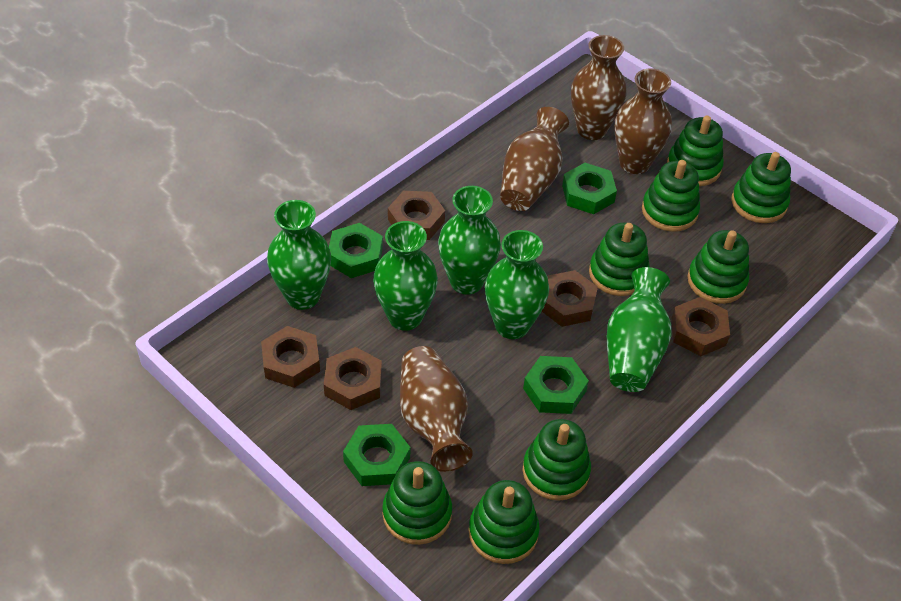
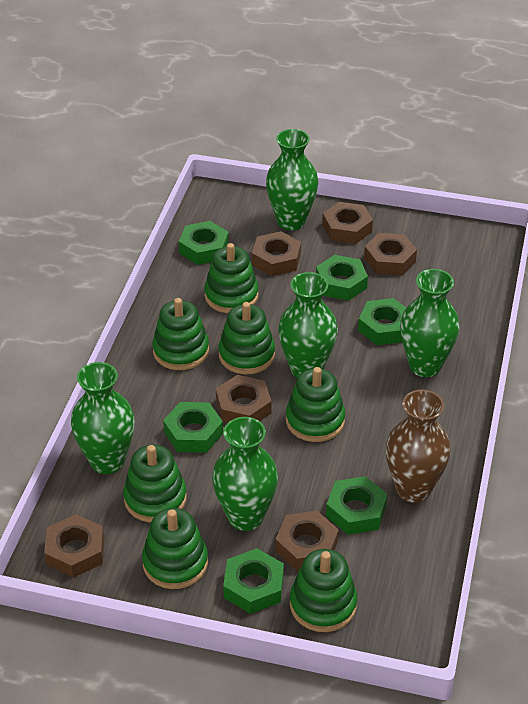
brown nut: 5 -> 6
brown vase: 4 -> 1
green nut: 4 -> 6
green stacking toy: 8 -> 7

